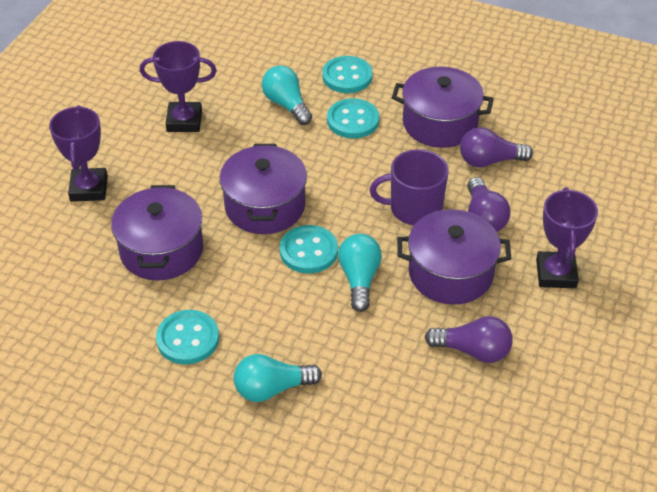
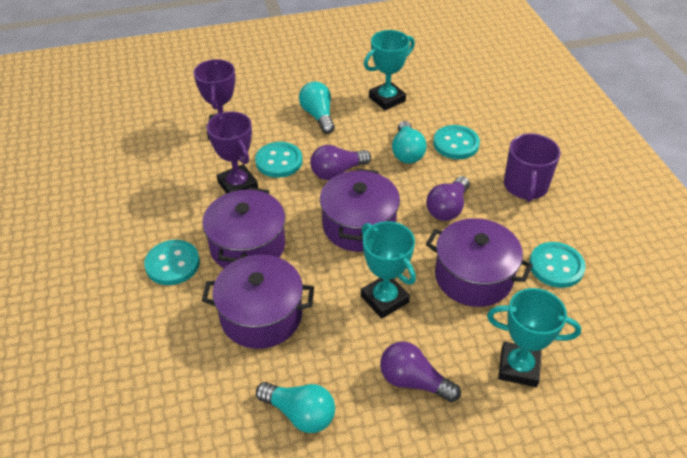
purple trophy: 3 -> 2
turquoise trophy: 0 -> 3

